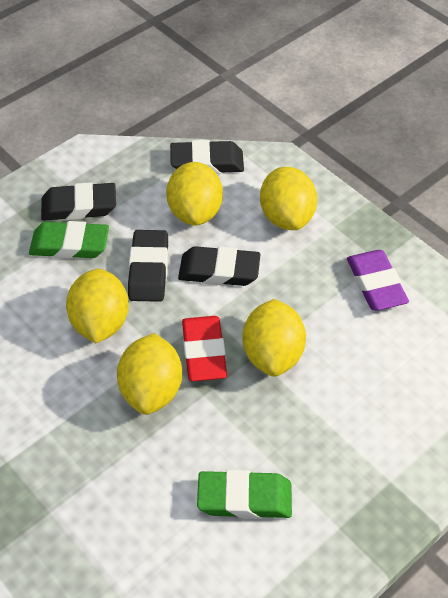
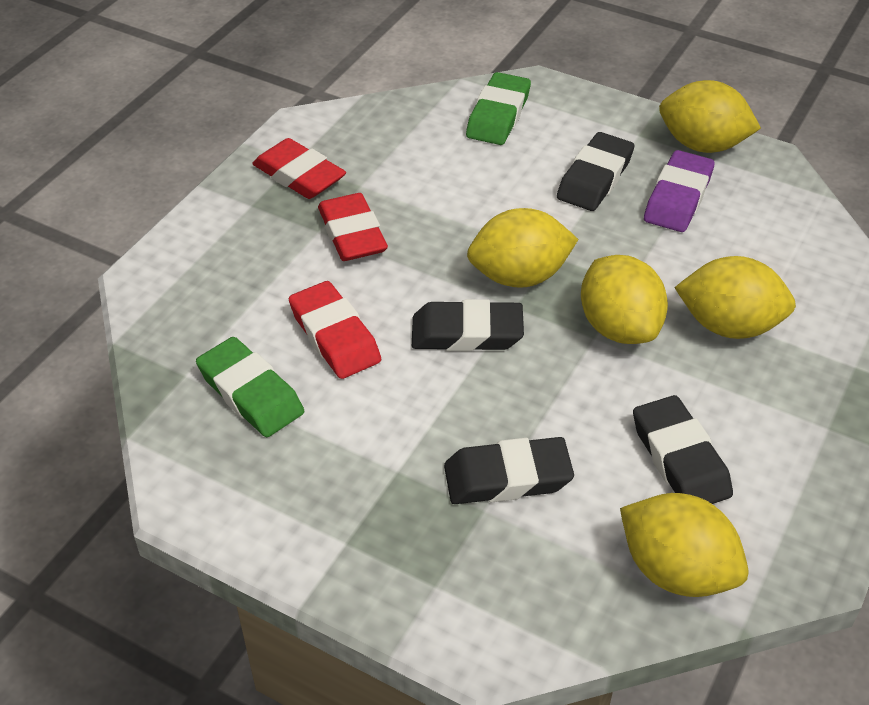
red eraser: 1 -> 3

